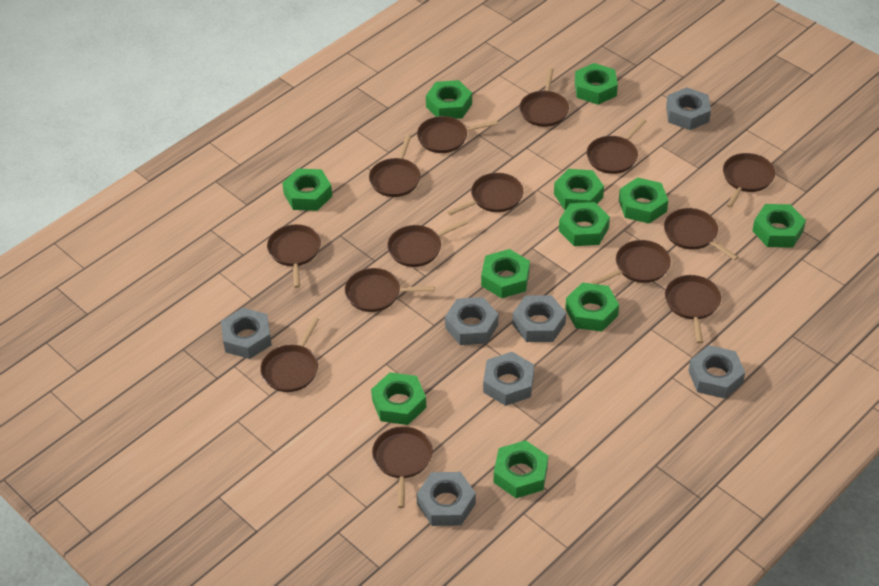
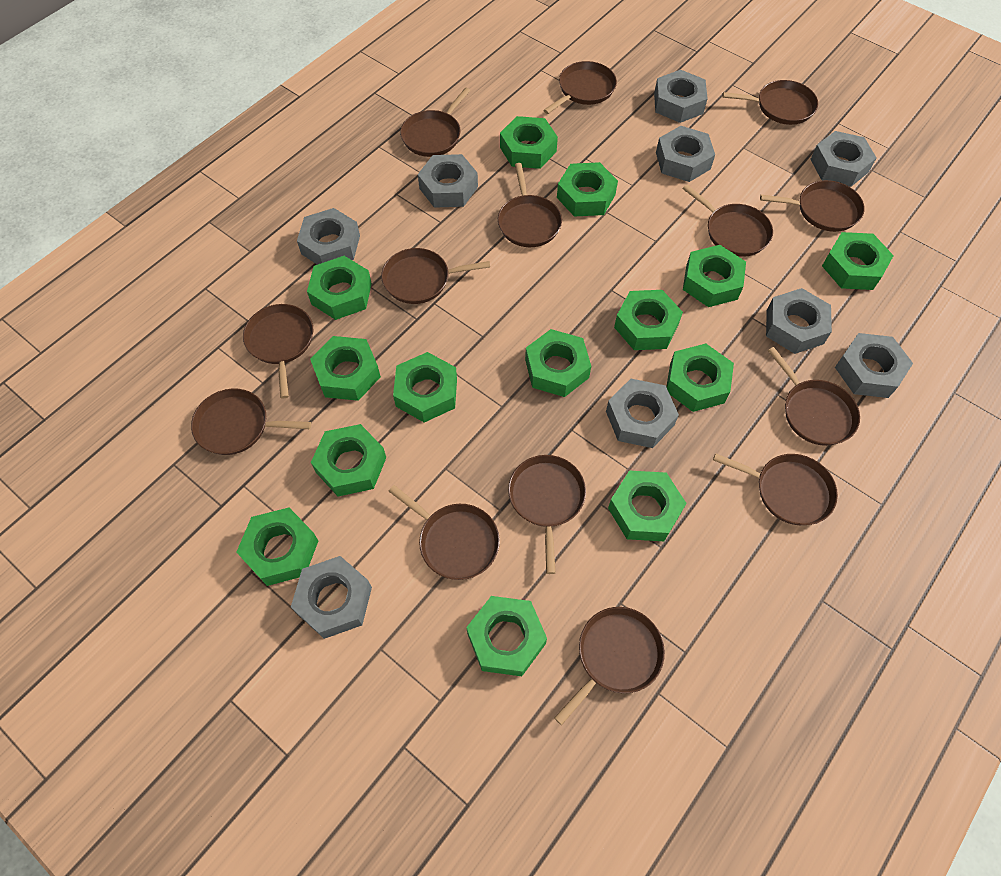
green nut: 11 -> 14
grey nut: 7 -> 9

